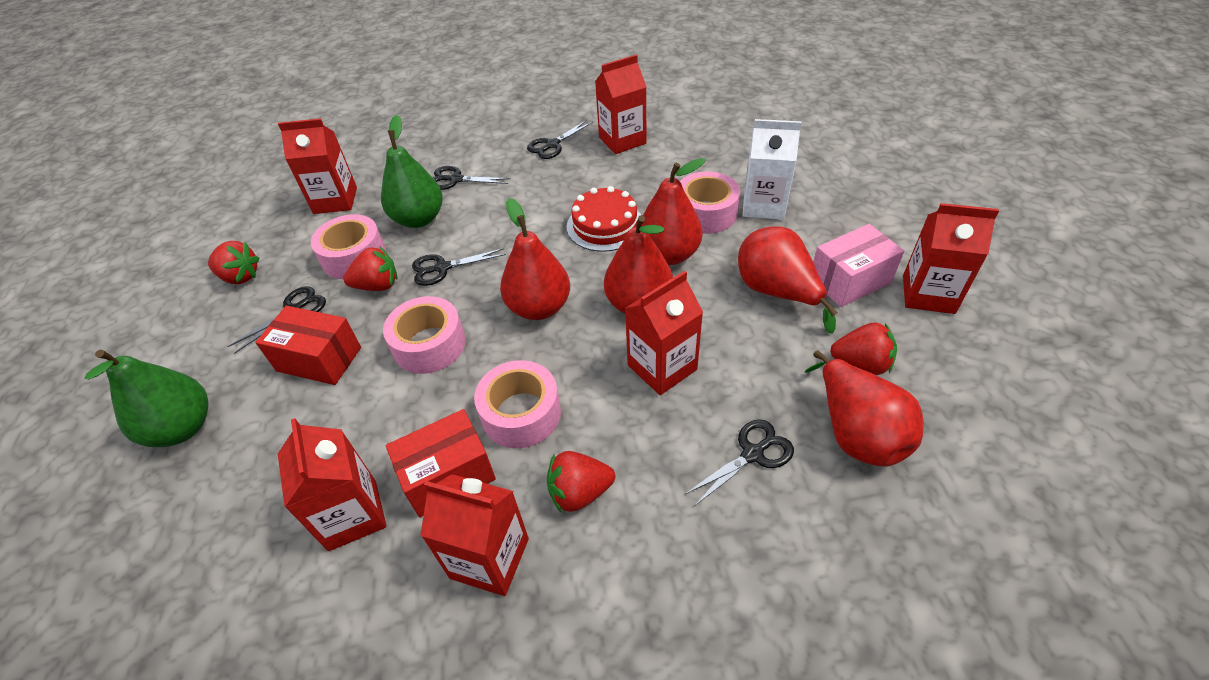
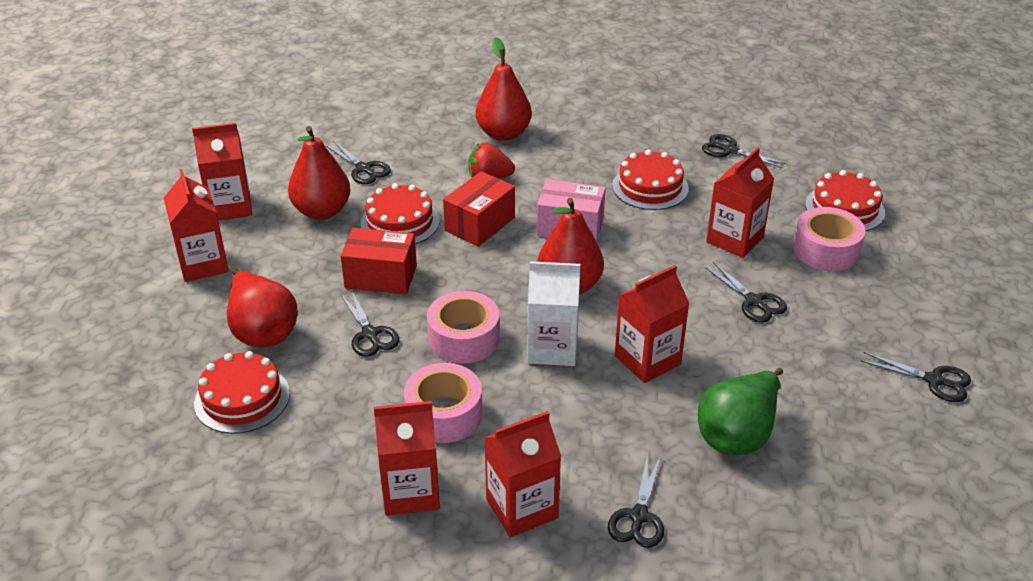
black scissors: 5 -> 6
green pear: 2 -> 1
pink tape: 4 -> 3
red cake: 1 -> 4
red pear: 5 -> 4
red strawberry: 4 -> 1

